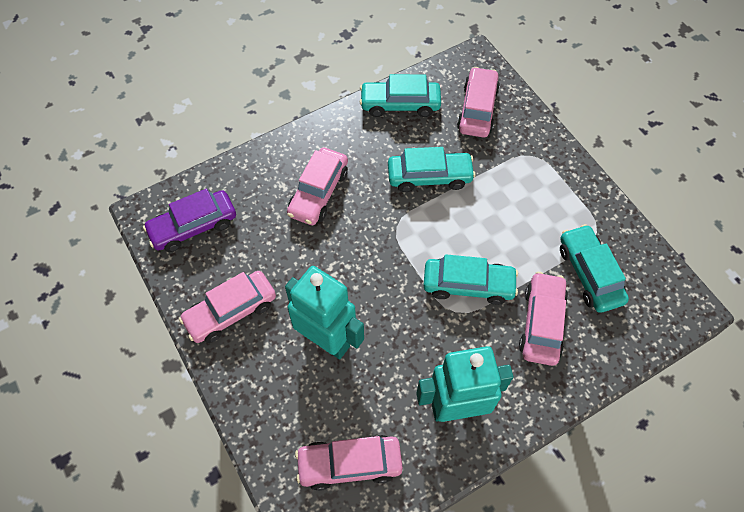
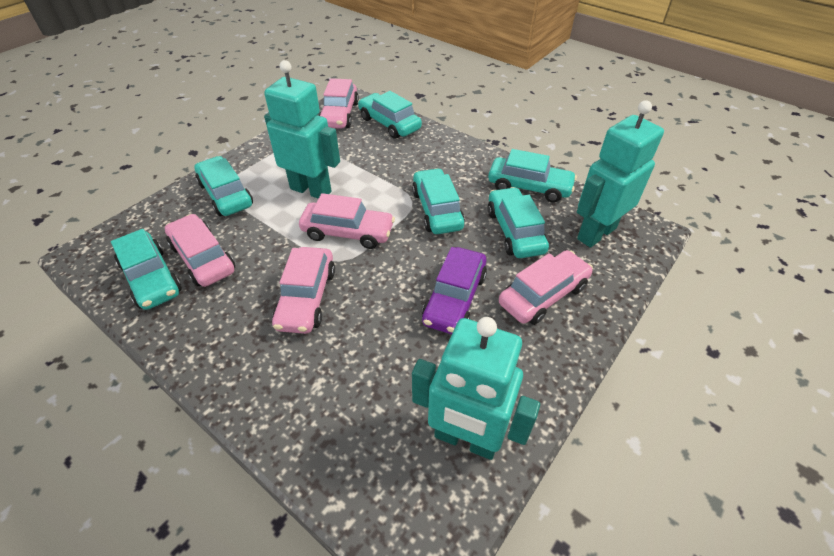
turquoise car: 4 -> 6
turquoise robot: 2 -> 3

